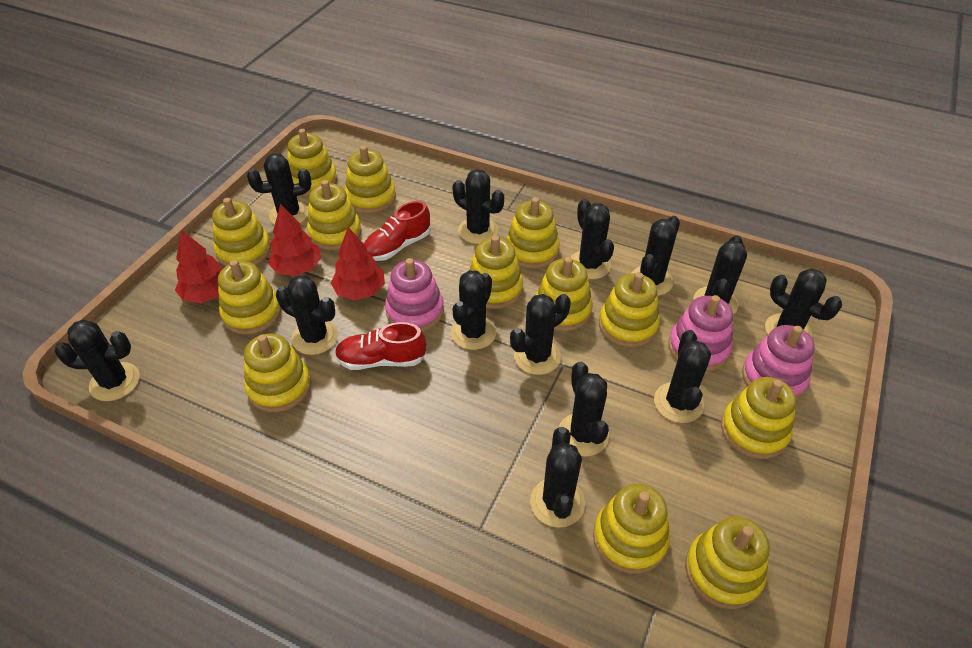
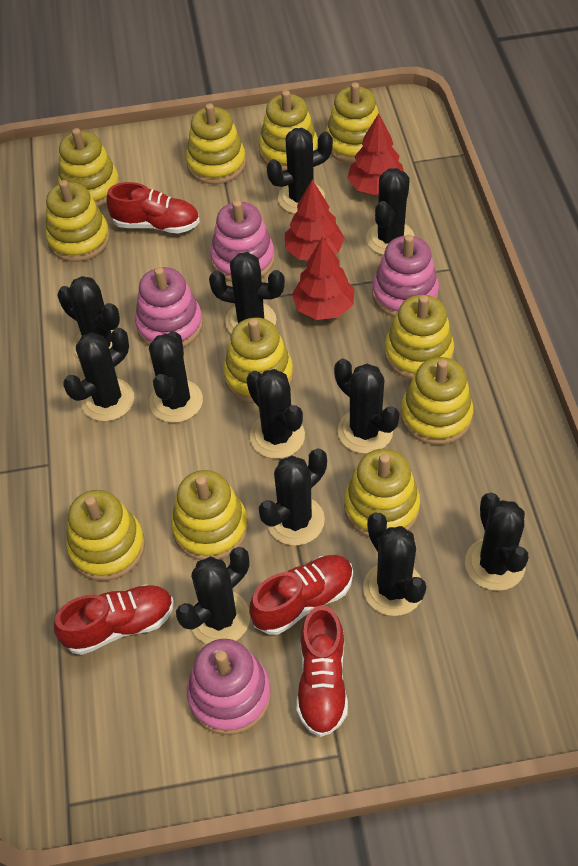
black cactus: 13 -> 12
pink stacking toy: 3 -> 4
red shoe: 2 -> 4
yellow stacking toy: 13 -> 11

